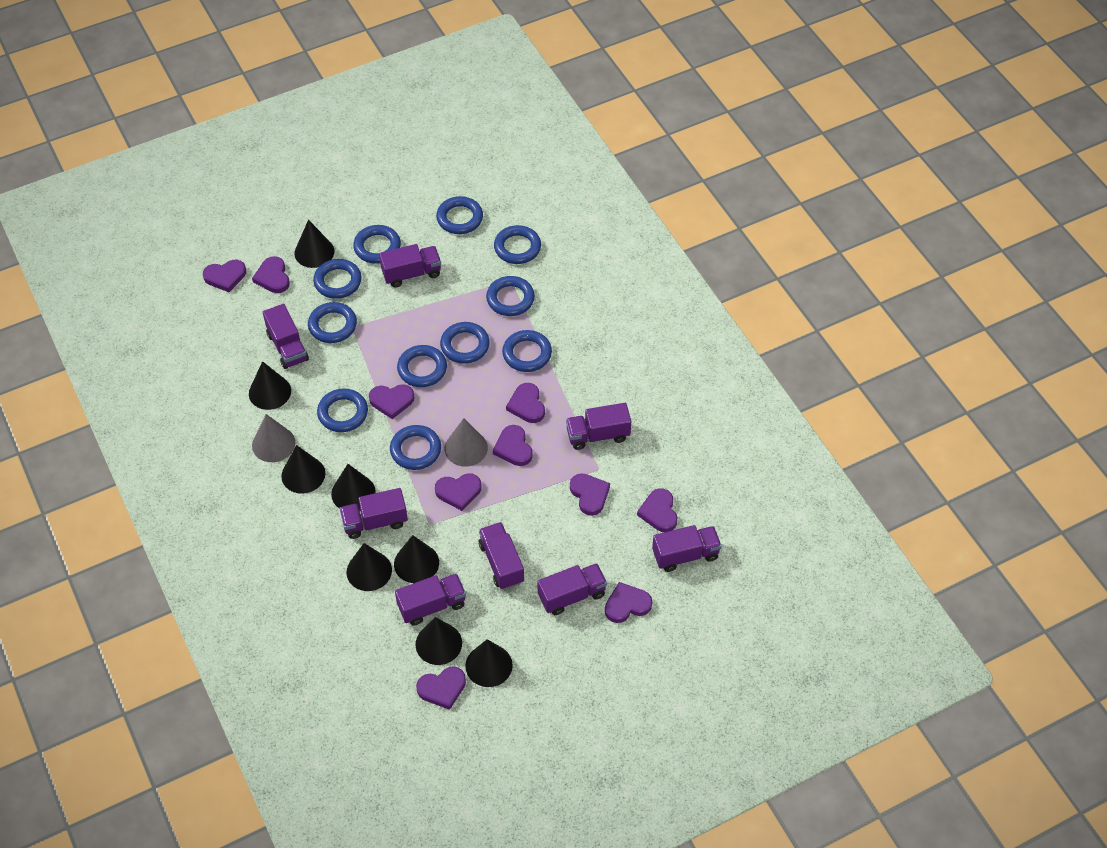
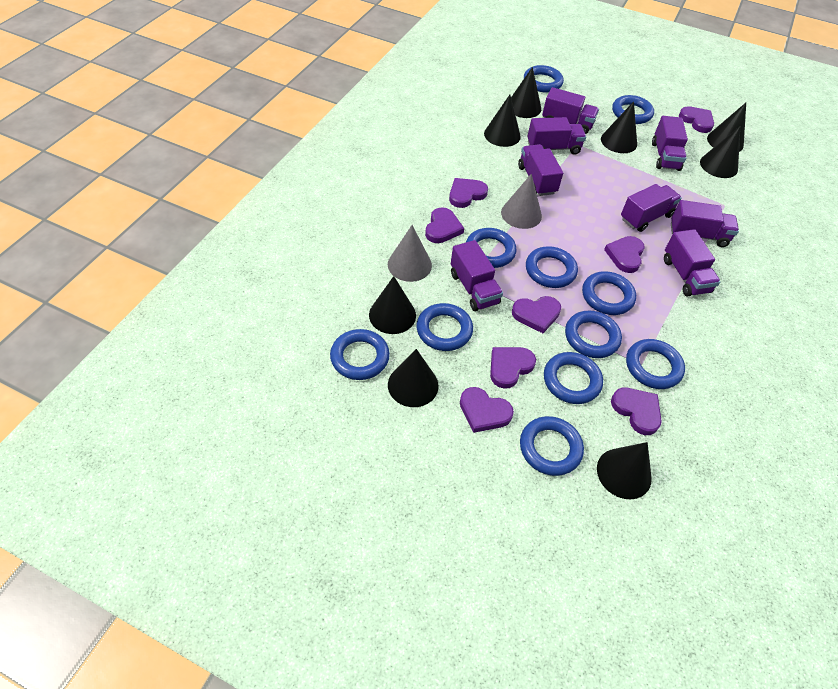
purple heart: 10 -> 8

